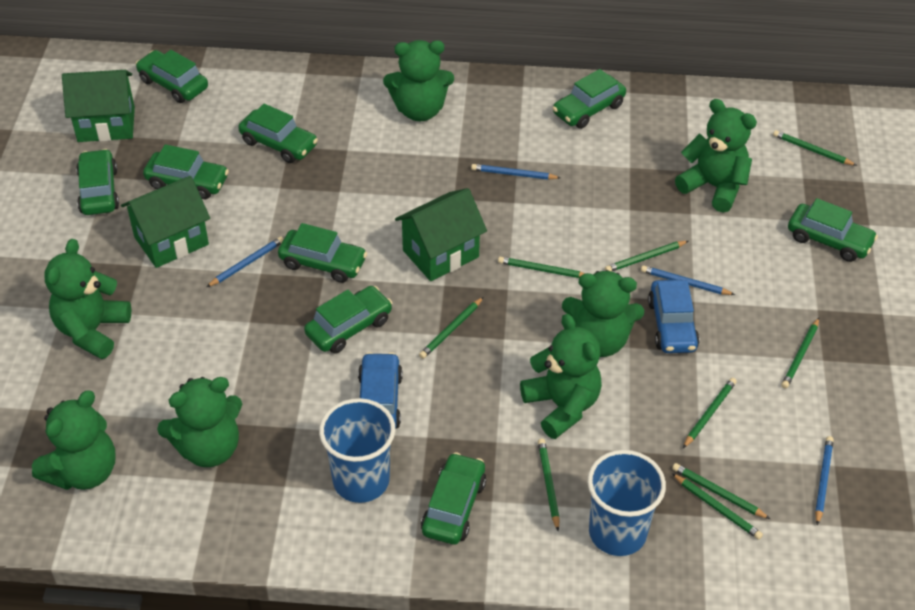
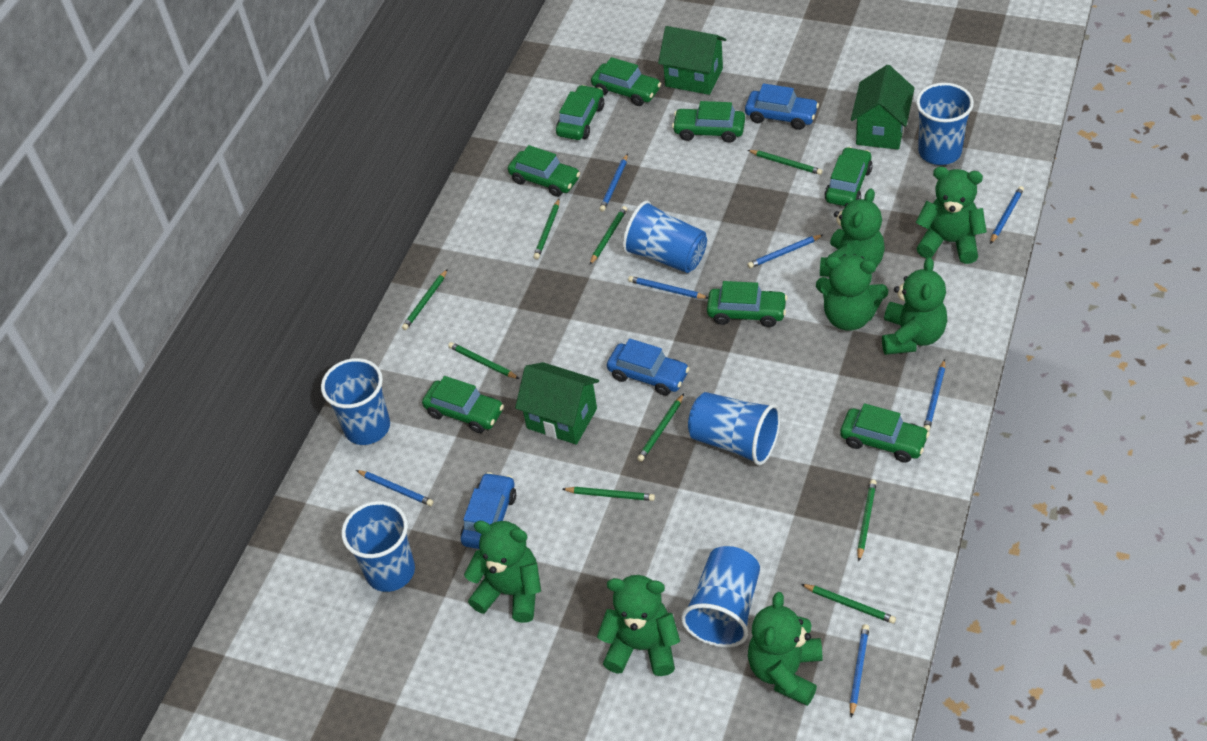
blue car: 2 -> 3
blue cup: 2 -> 6
blue pencil: 4 -> 7
green car: 9 -> 8

